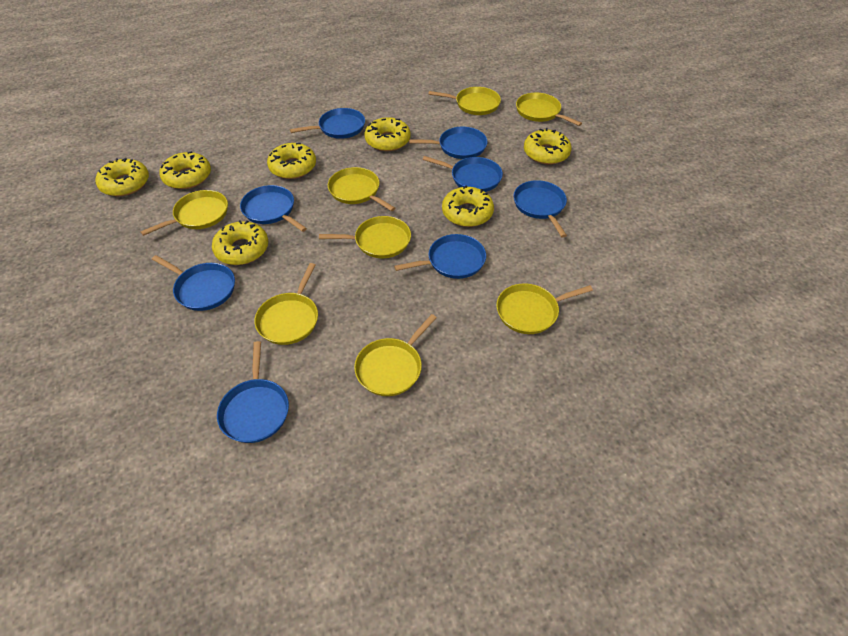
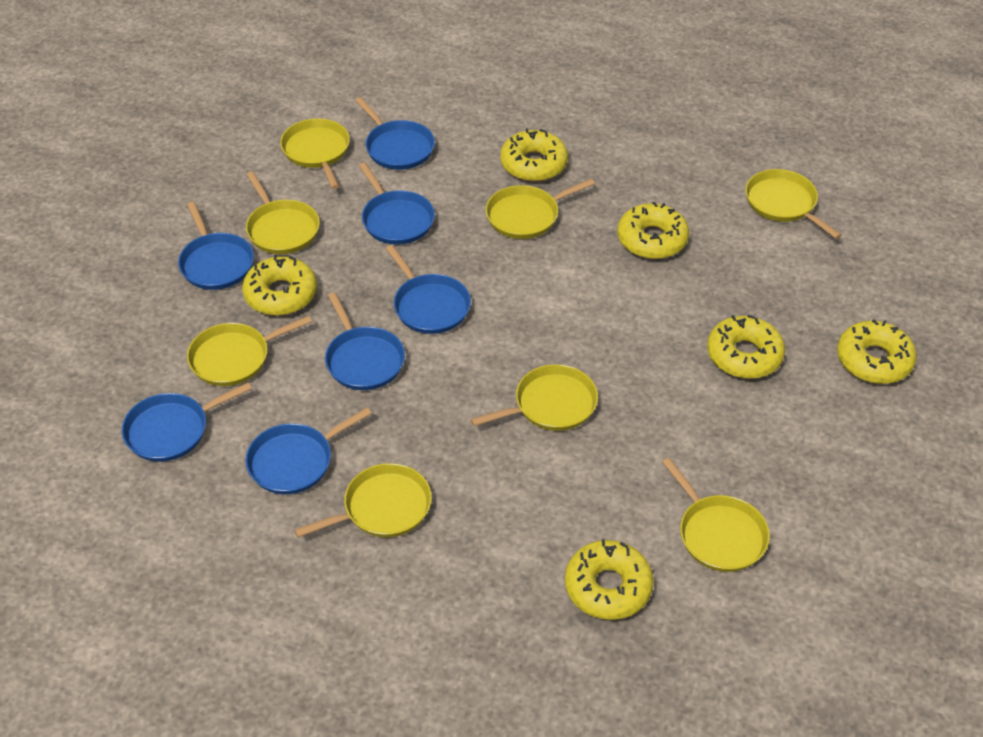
blue pan: 8 -> 7
yellow donut: 7 -> 6

